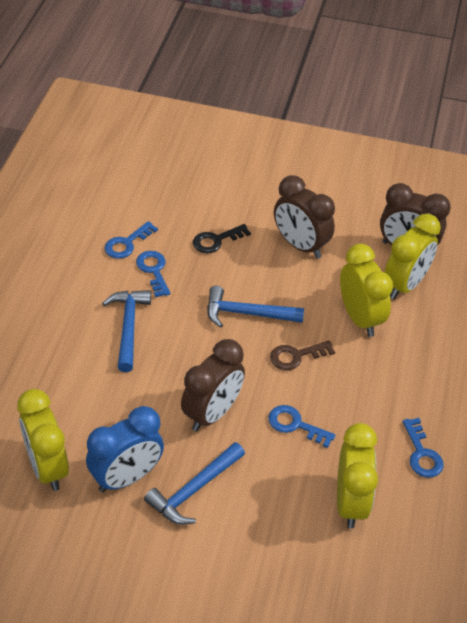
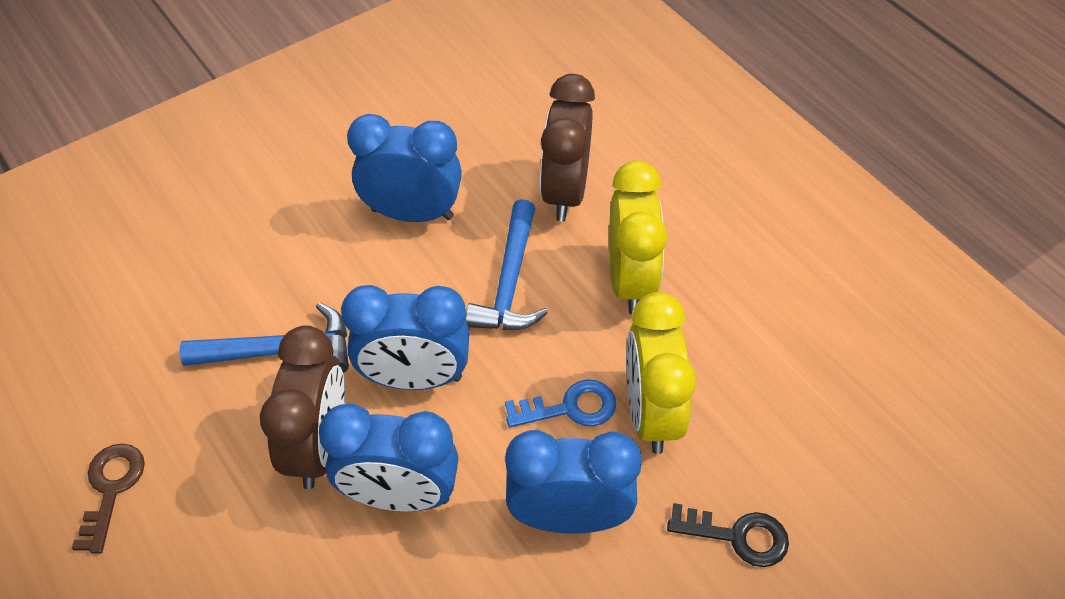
blue clock: 1 -> 4
blue hammer: 3 -> 2
blue key: 4 -> 1
brown clock: 3 -> 2
yellow clock: 4 -> 2

